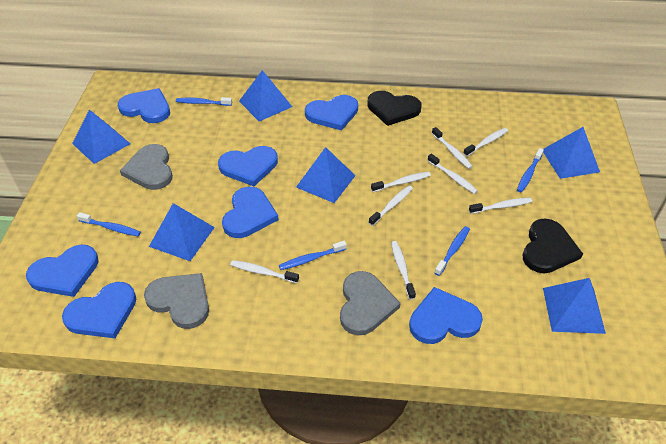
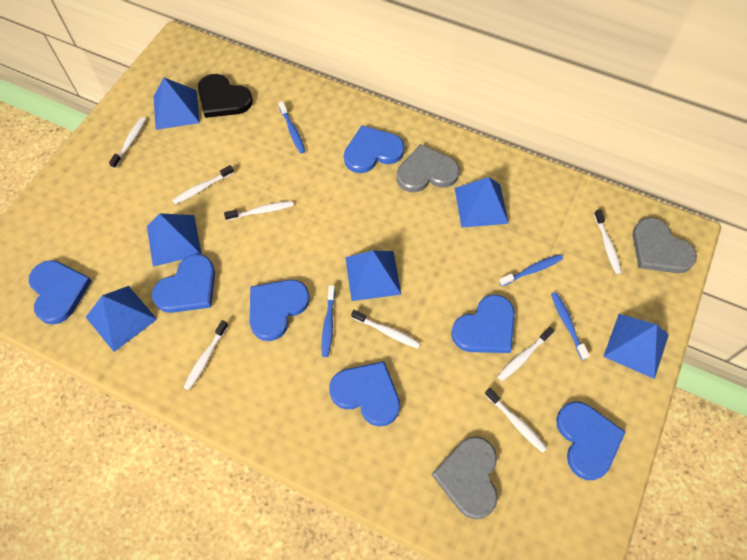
black heart: 2 -> 1
blue toothbrush: 5 -> 4

